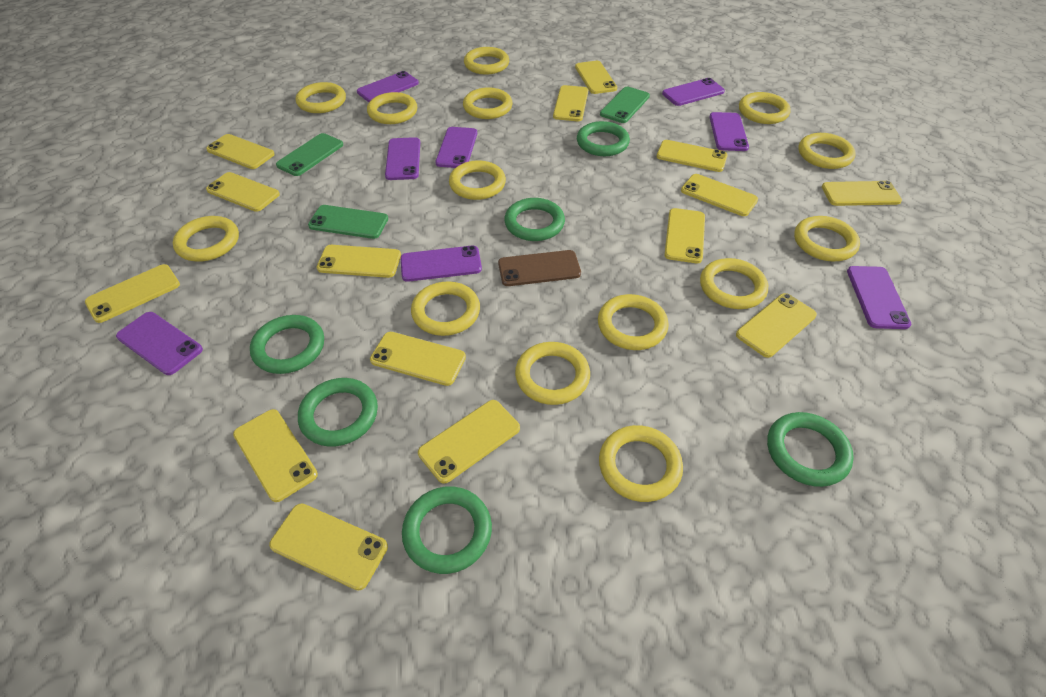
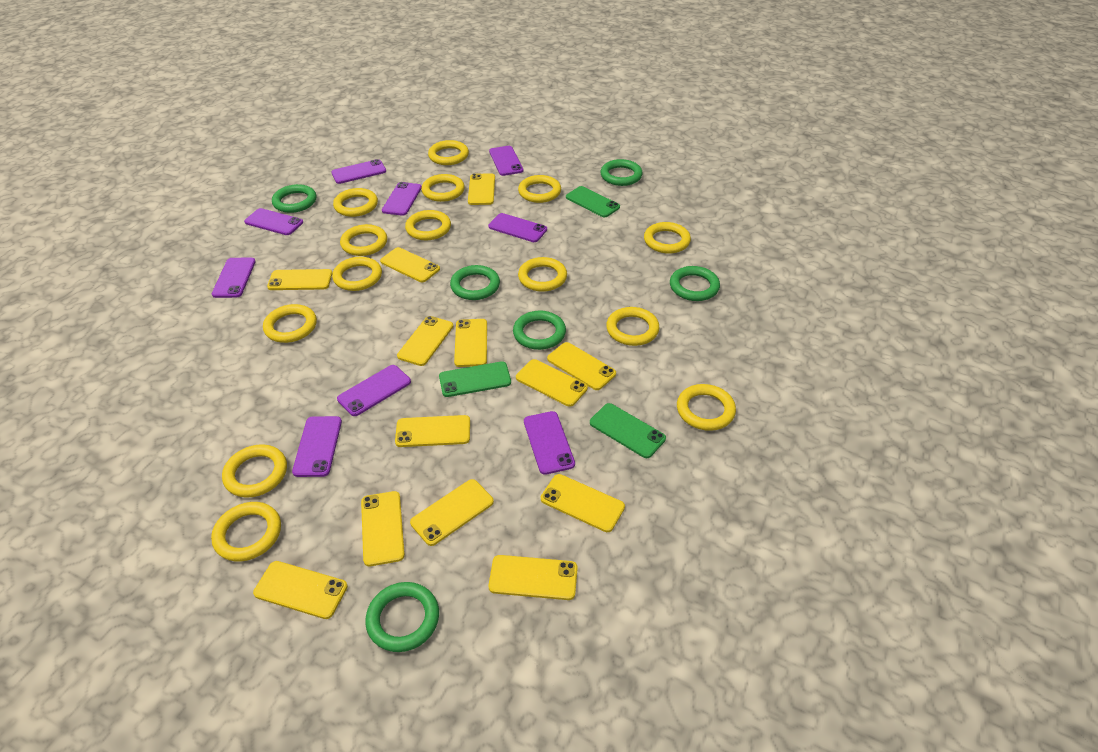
brown phone: 1 -> 0
purple phone: 8 -> 9
yellow phone: 15 -> 13

